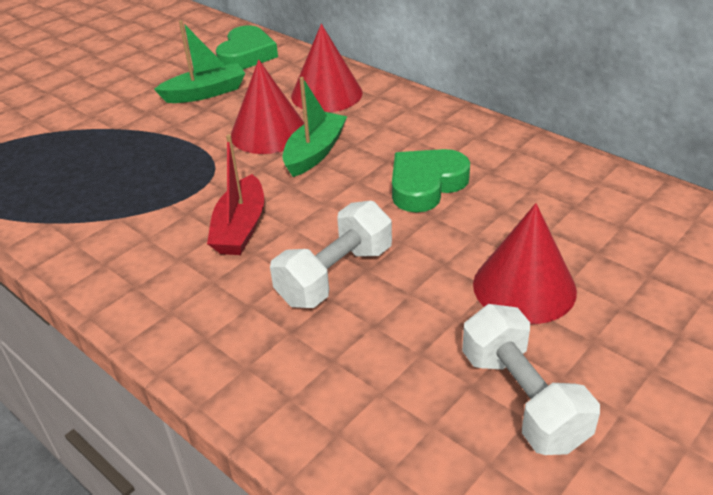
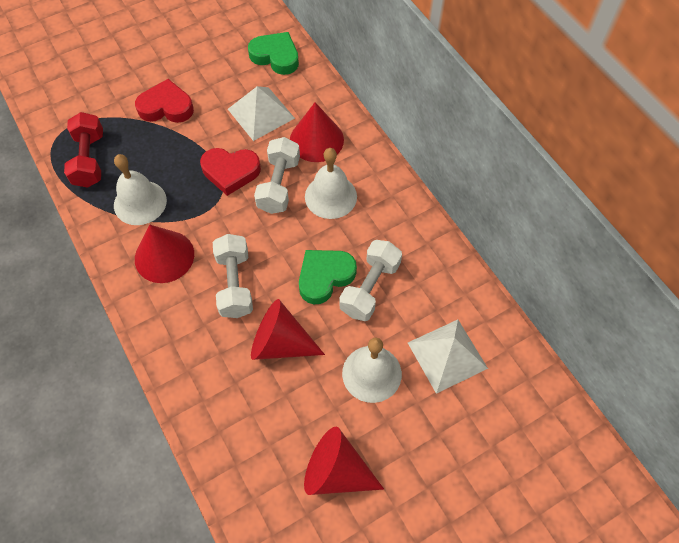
green boat: 2 -> 0
red boat: 1 -> 0
red cone: 3 -> 4
red dumbbell: 0 -> 1
red heart: 0 -> 2
white bell: 0 -> 3
white dumbbell: 2 -> 3
white pyramid: 0 -> 2

